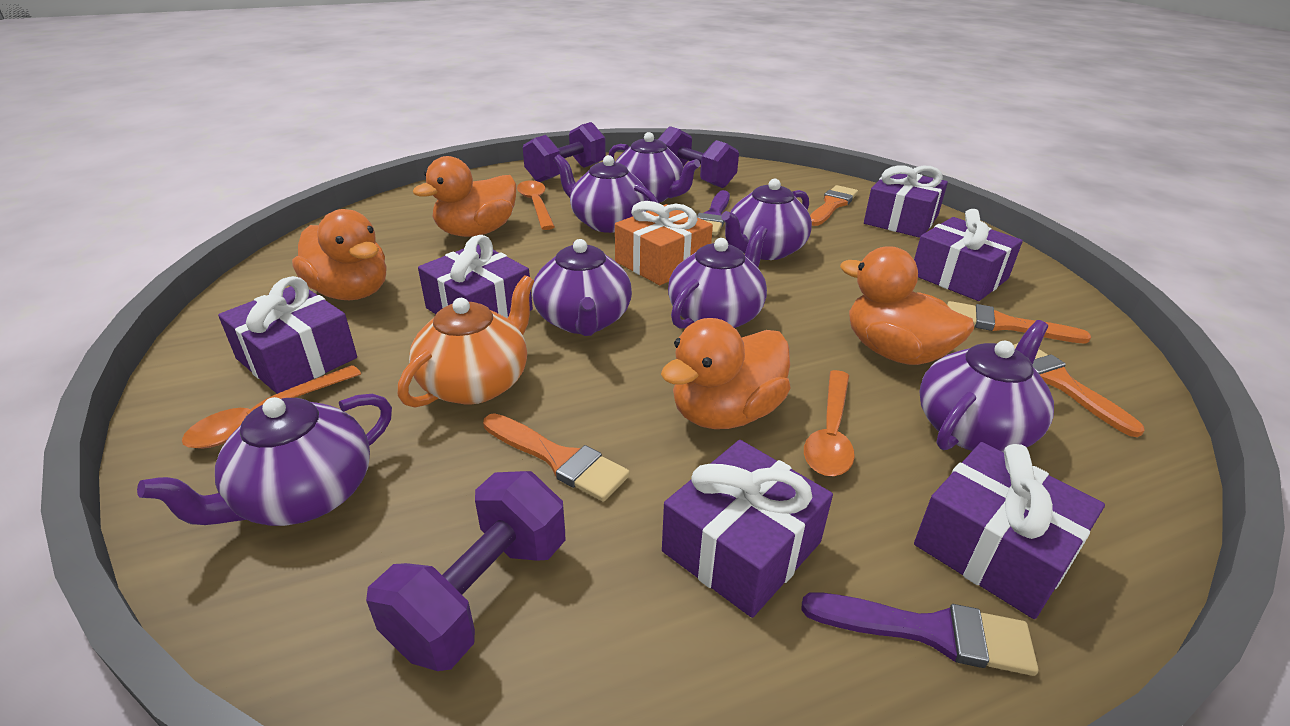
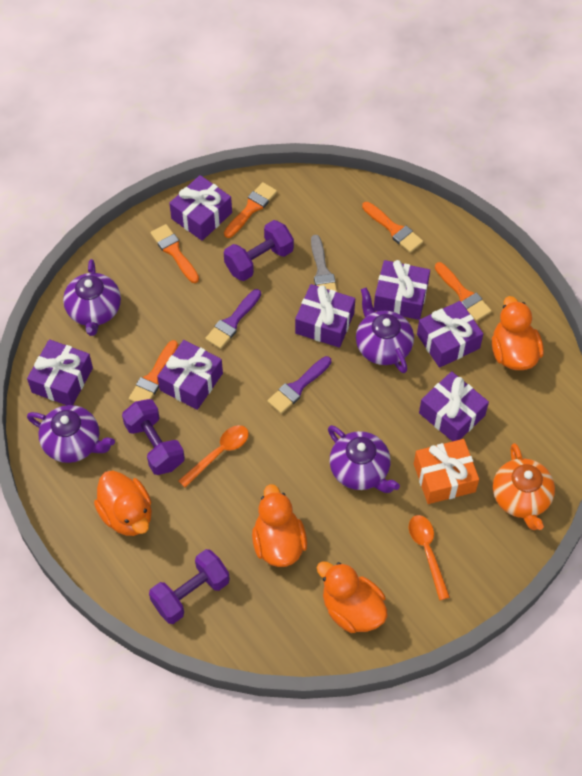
grey brush: 0 -> 1
orange brush: 4 -> 5
orange spoon: 3 -> 2
purple gift: 6 -> 7
purple teapot: 7 -> 4

